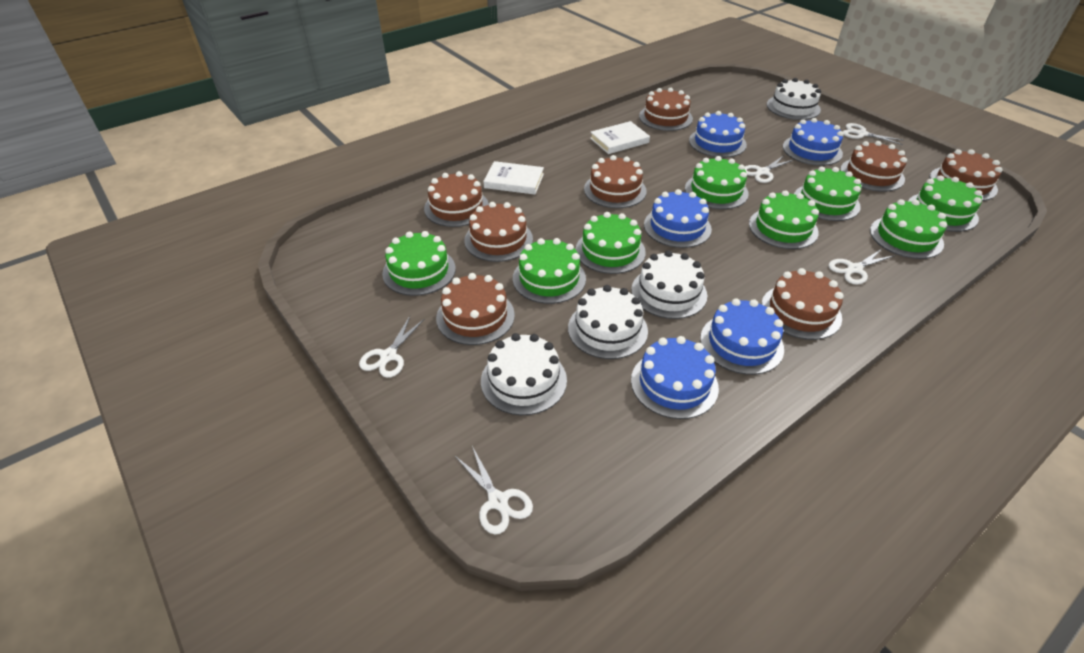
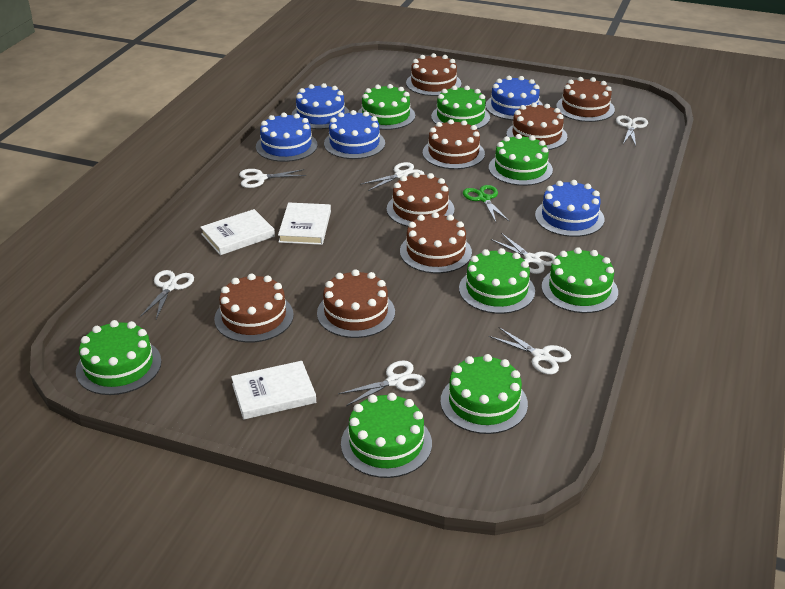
green scissors: 0 -> 1
white book: 2 -> 3
white cake: 4 -> 0
white scissors: 5 -> 7

